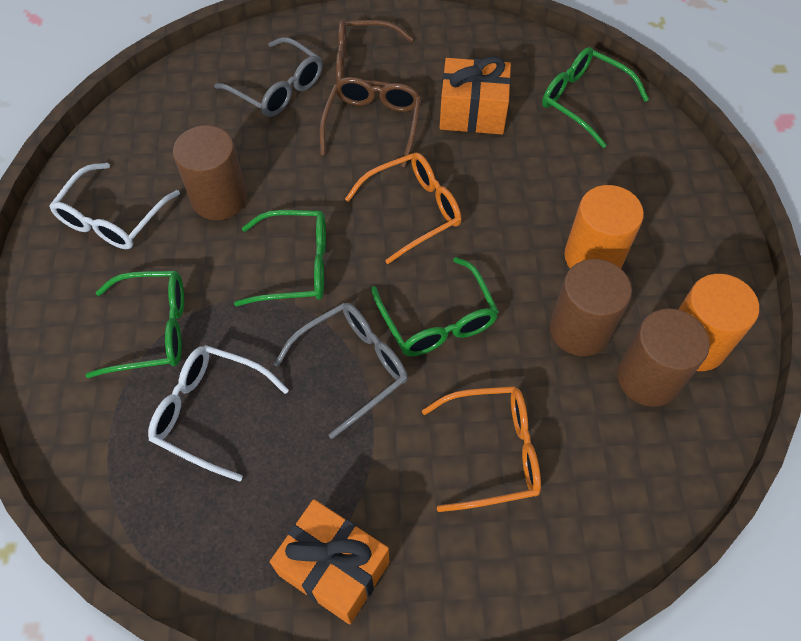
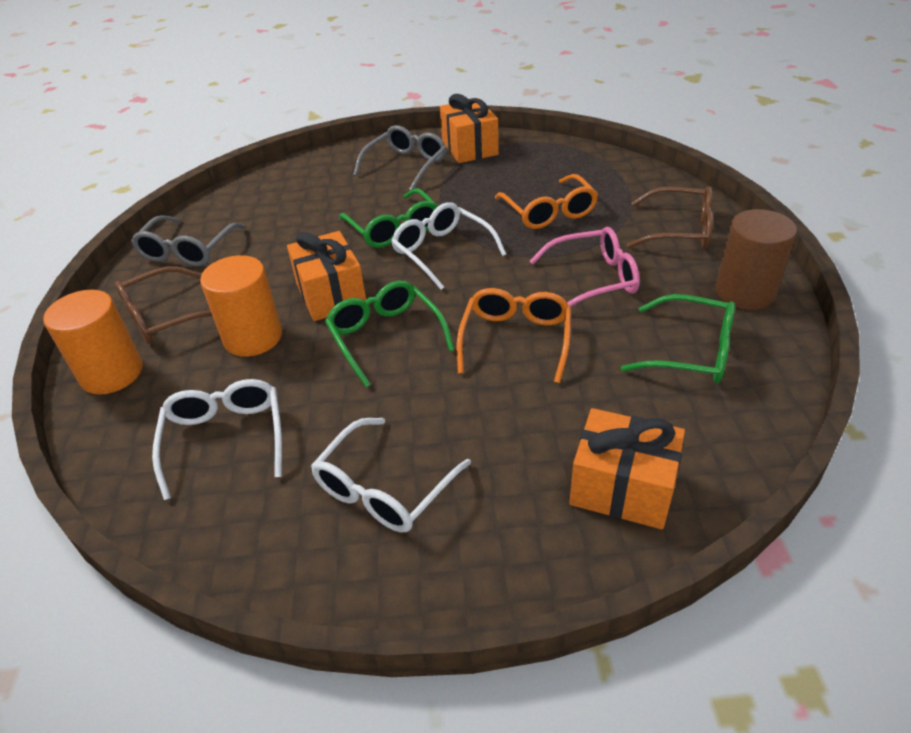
brown cylinder: 3 -> 1
green glasses: 4 -> 3
orange gift: 2 -> 3
pink glasses: 0 -> 1
white glasses: 2 -> 3

